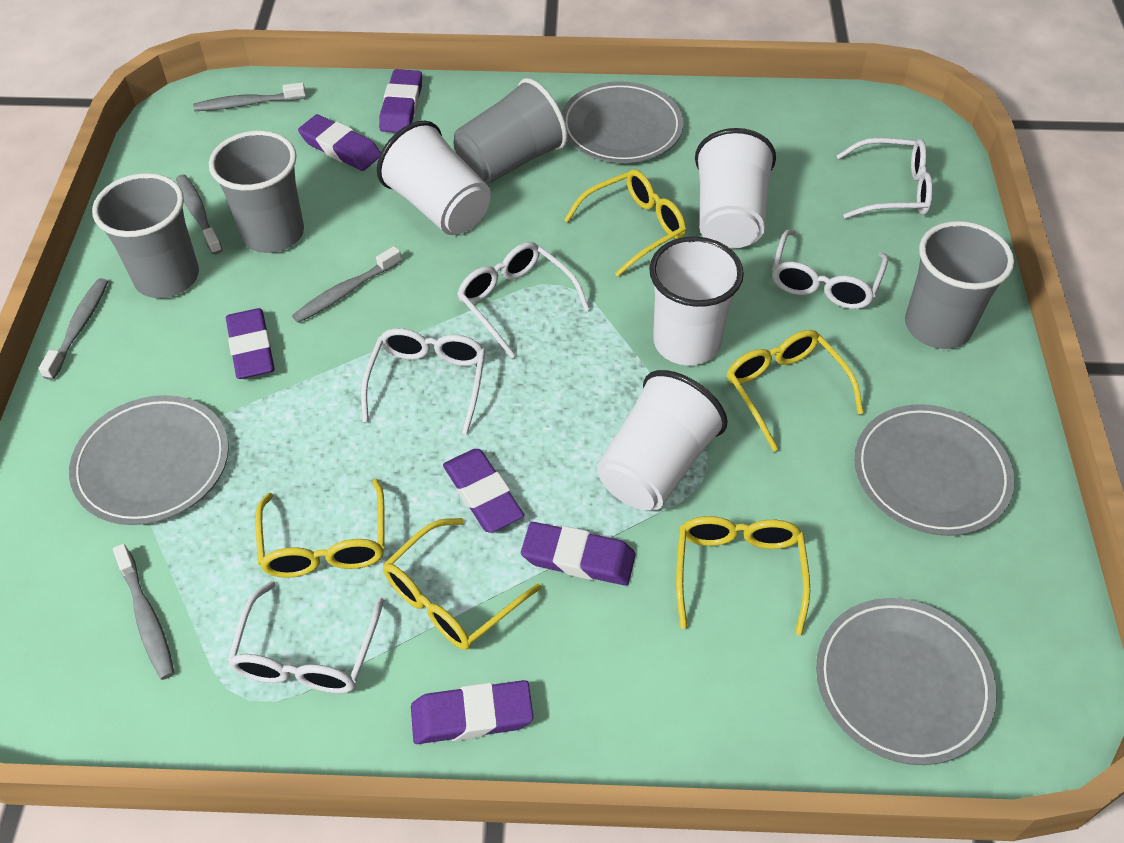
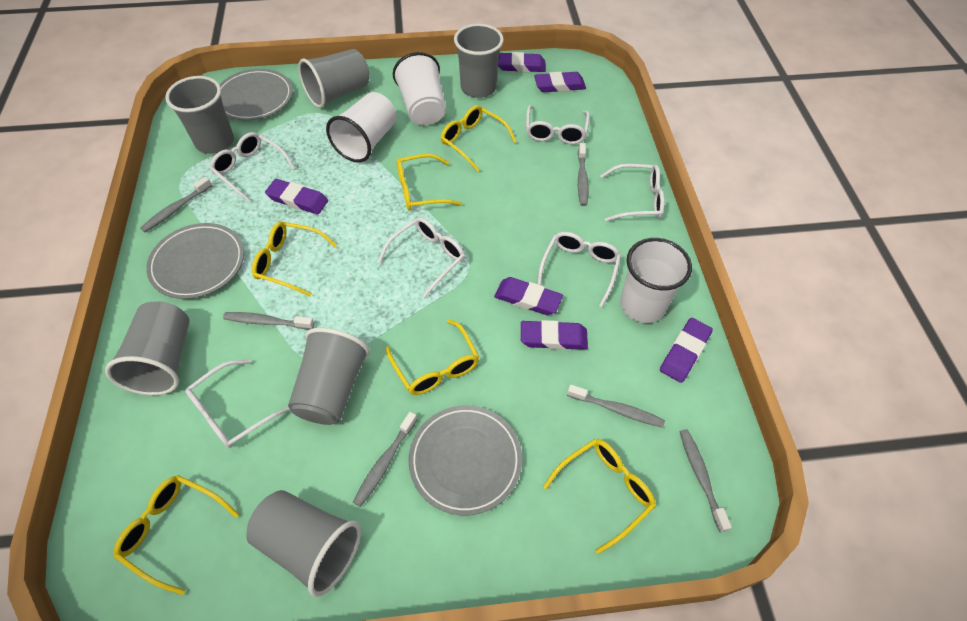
grey cup: 4 -> 6
grey plate: 4 -> 3
grey toothbrush: 5 -> 6
white cup: 4 -> 3
white glasses: 5 -> 6
yellow glasses: 5 -> 6

